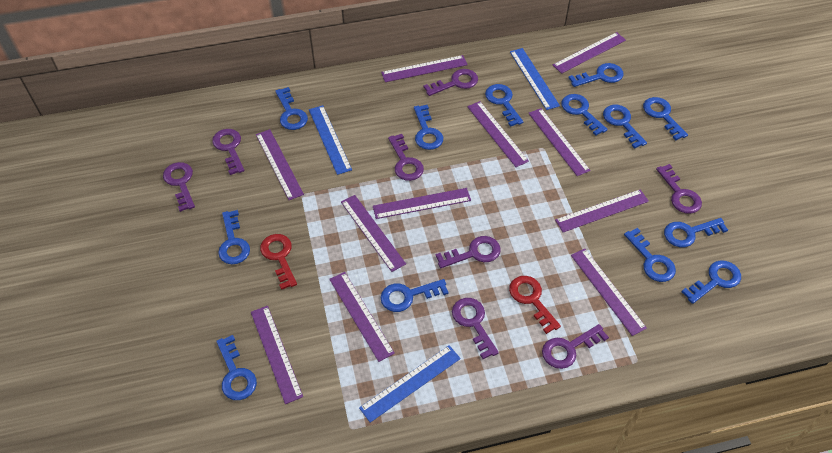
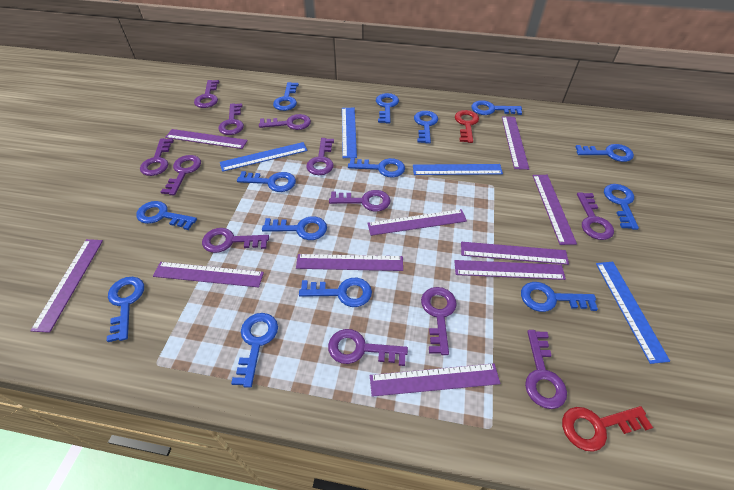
blue key: 13 -> 14
blue ruler: 3 -> 4
purple key: 8 -> 12
purple ruler: 11 -> 10

